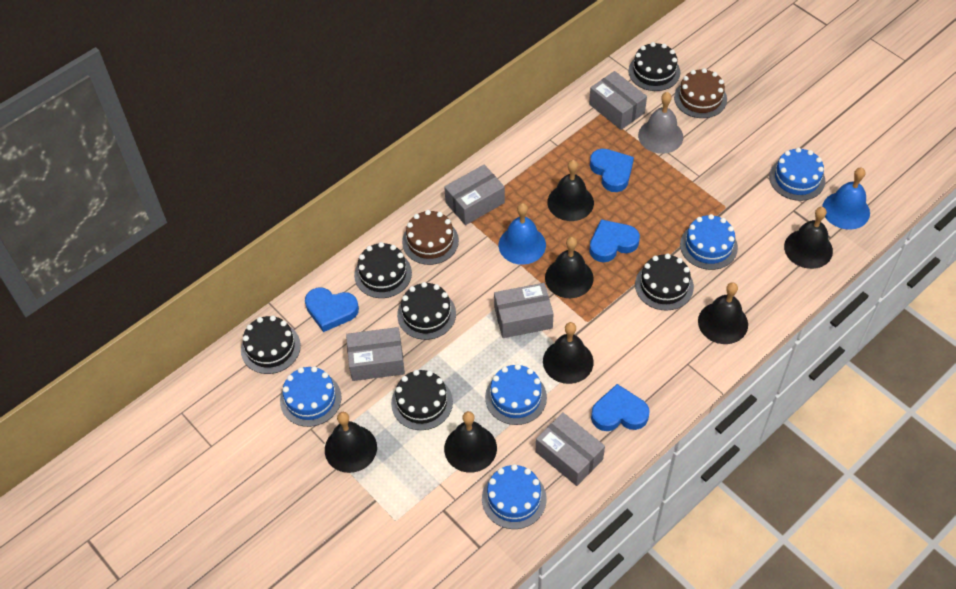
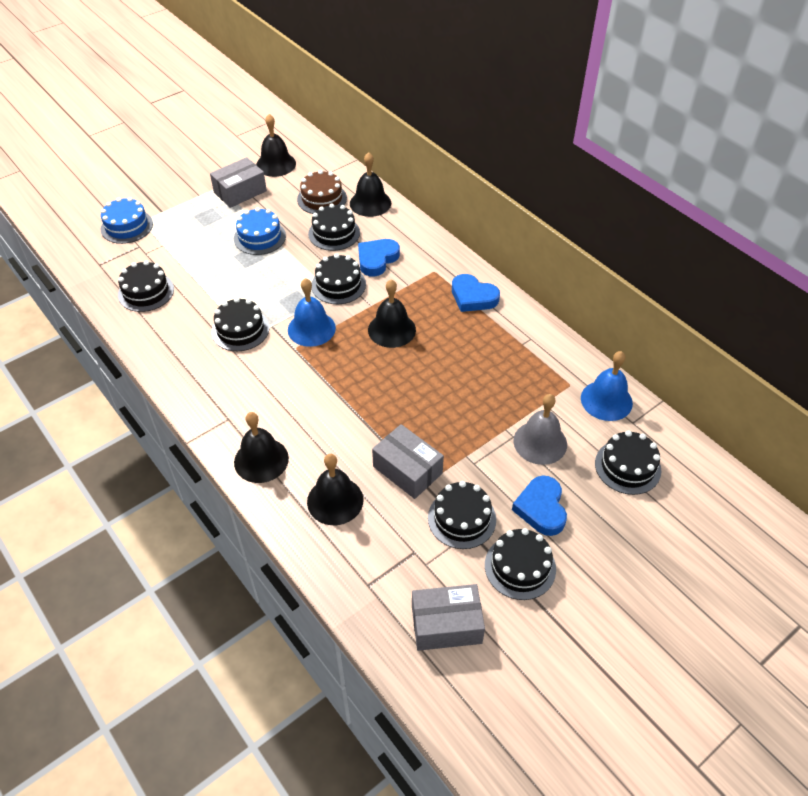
black bell: 7 -> 5
black cake: 6 -> 7
blue cake: 5 -> 2
blue heart: 4 -> 3
brown cake: 2 -> 1
grey box: 5 -> 3

